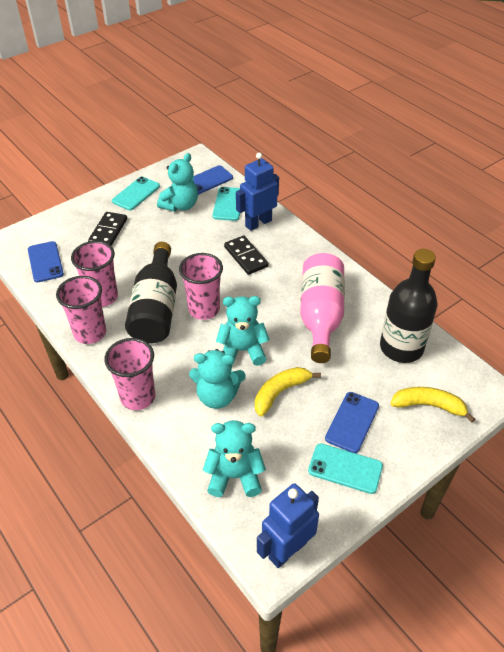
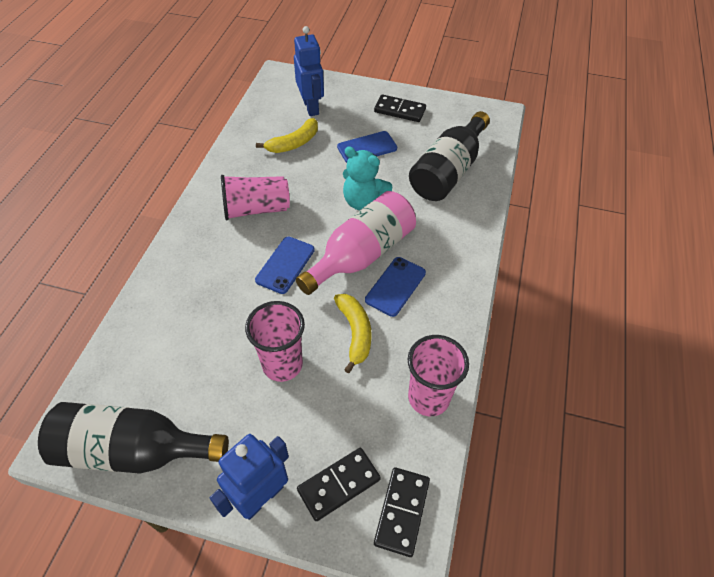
black domino: 2 -> 3
pink cup: 4 -> 3
turquoise phone: 3 -> 0
turquoise teddy bear: 4 -> 1

